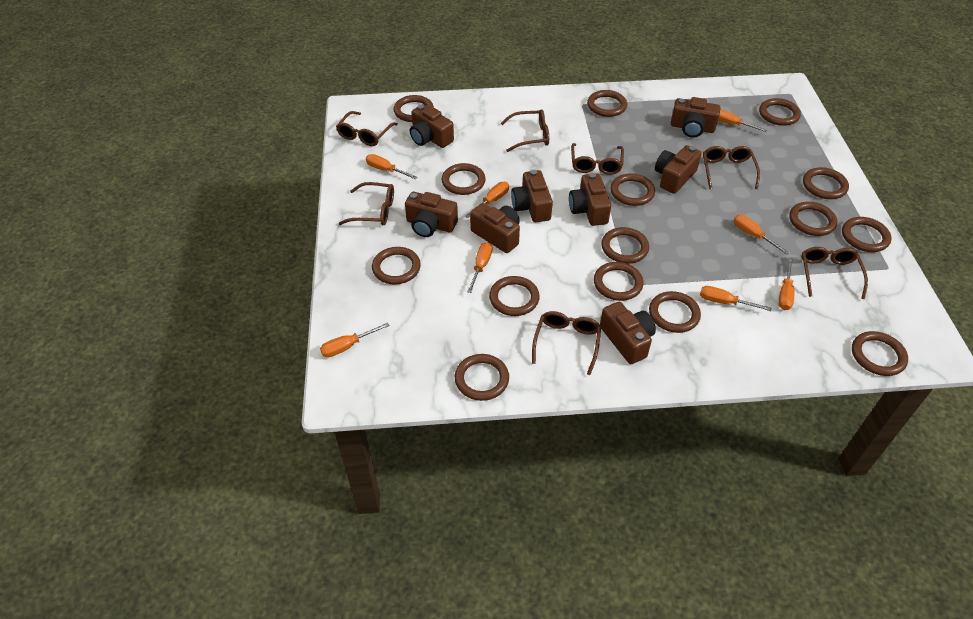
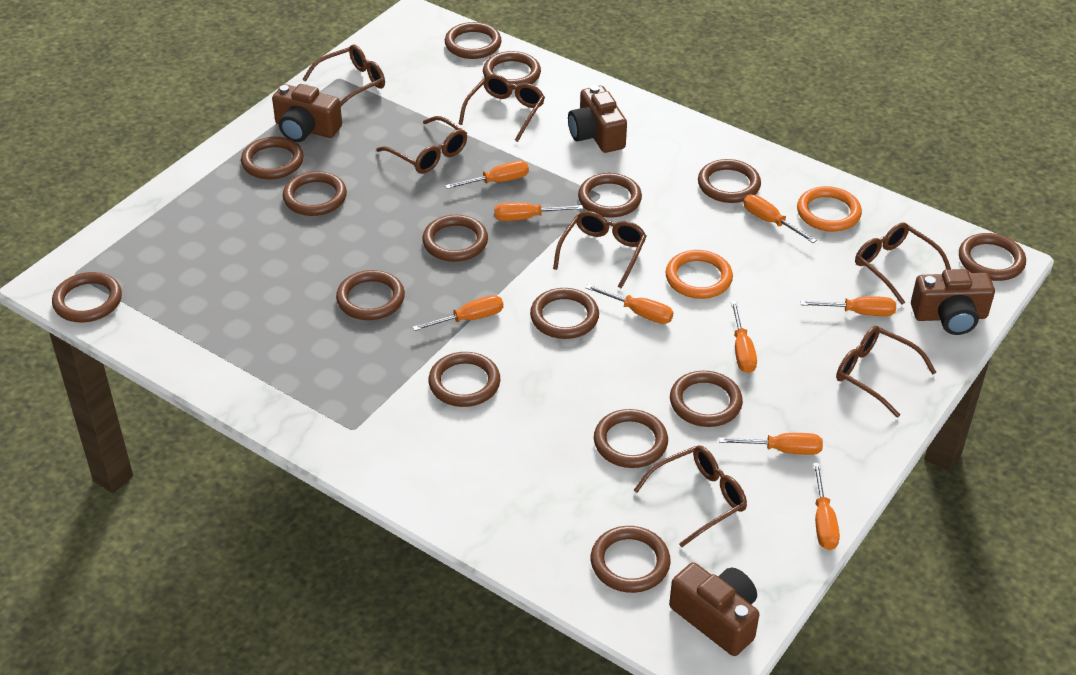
brown camera: 8 -> 4
orange ring: 0 -> 2
orange screwdriver: 8 -> 9

